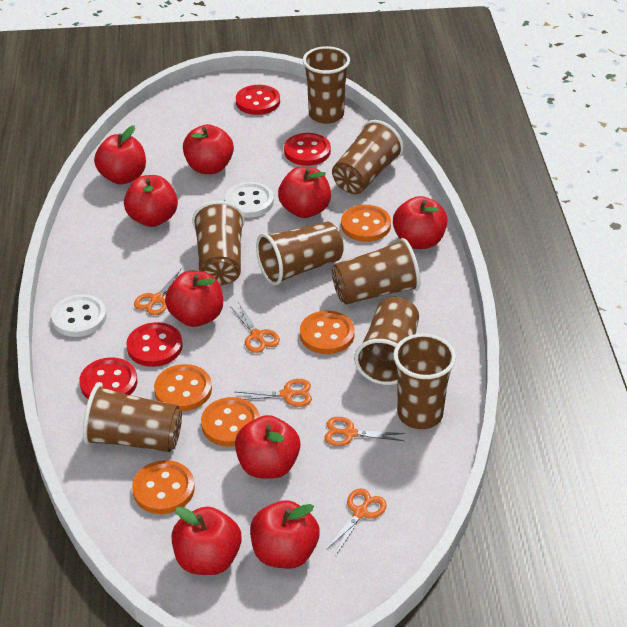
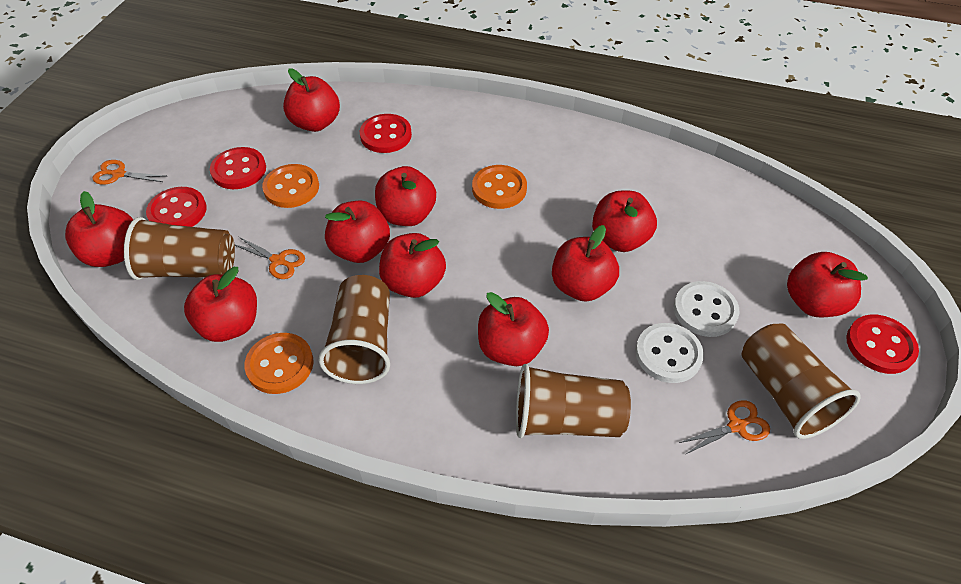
brown cup: 8 -> 4
orange button: 5 -> 3
orange scissors: 5 -> 3
red apple: 9 -> 10

